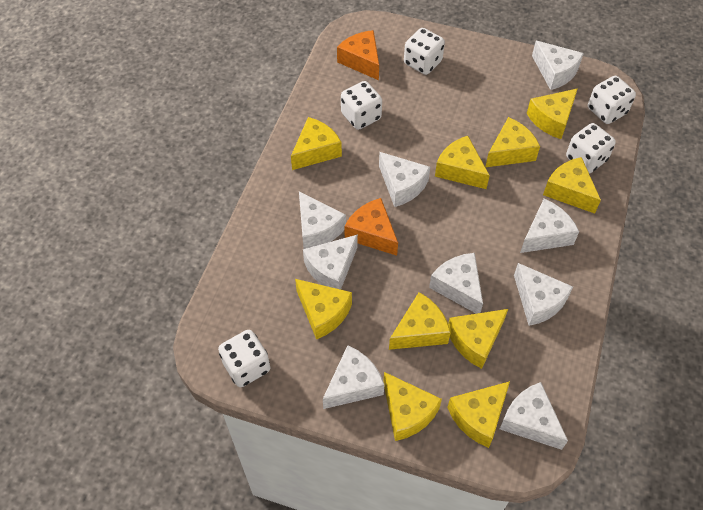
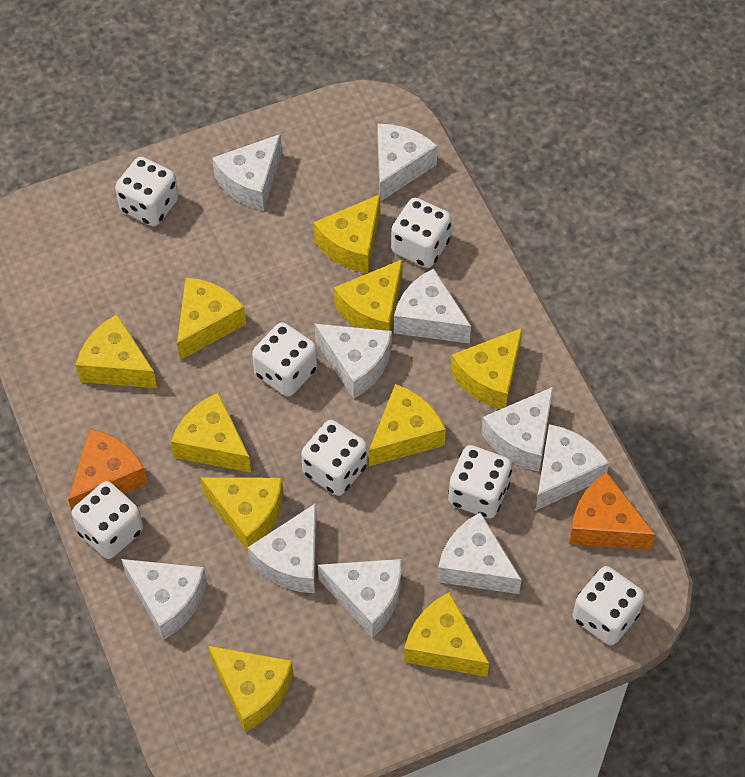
white cheese: 9 -> 10
white dice: 5 -> 7

